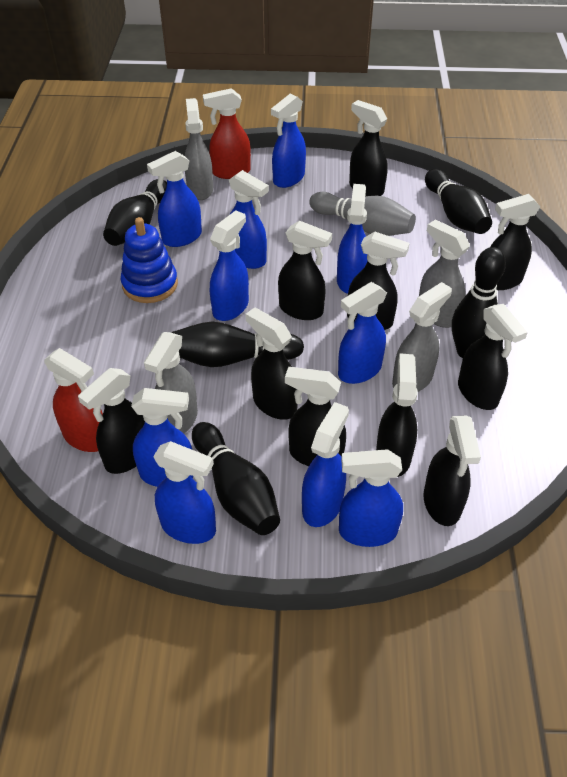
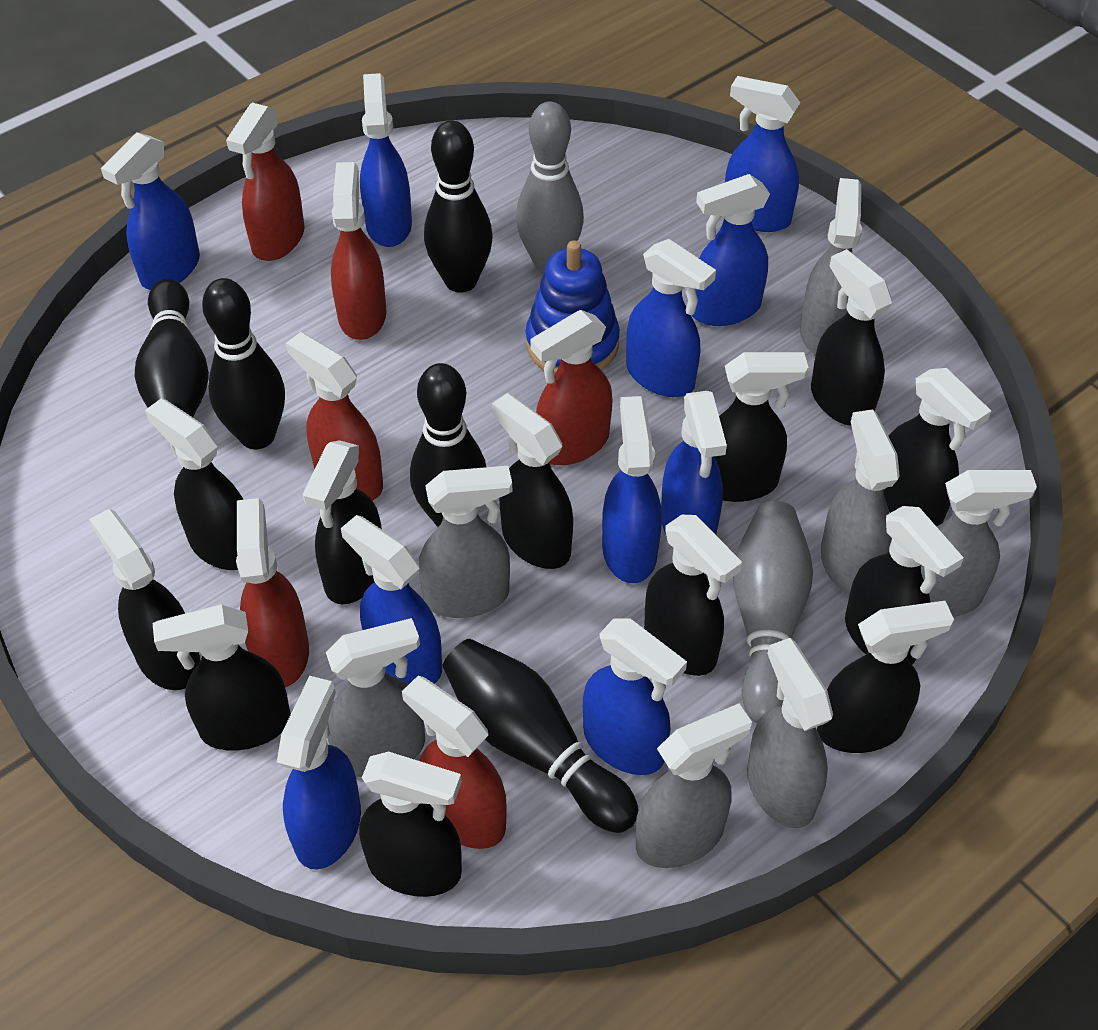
black spray bottle: 10 -> 12
grey bowling pin: 1 -> 2
grey spray bottle: 4 -> 7
red spray bottle: 2 -> 6

